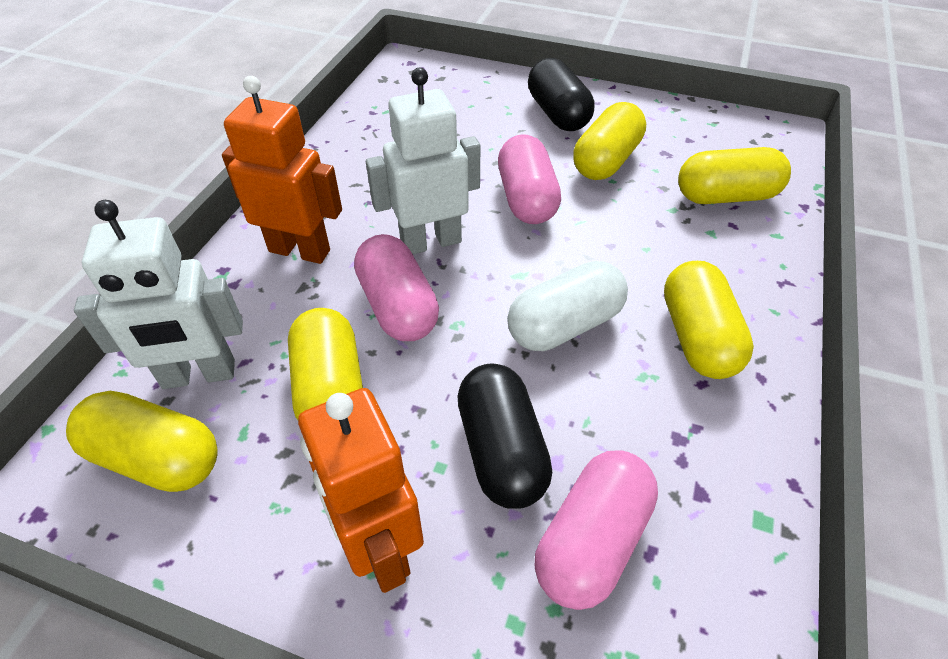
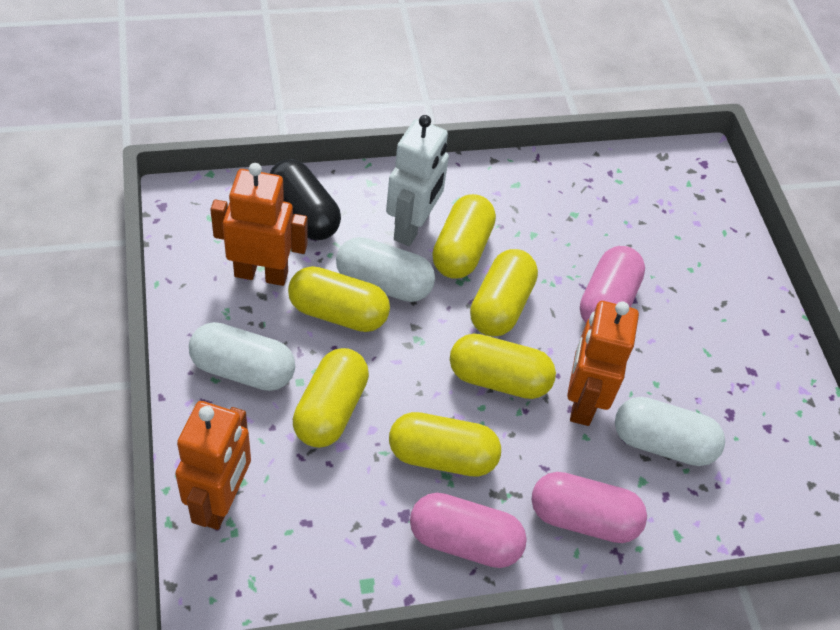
black capsule: 2 -> 1
orange robot: 2 -> 3
white capsule: 1 -> 3
white robot: 2 -> 1
yellow capsule: 5 -> 6

